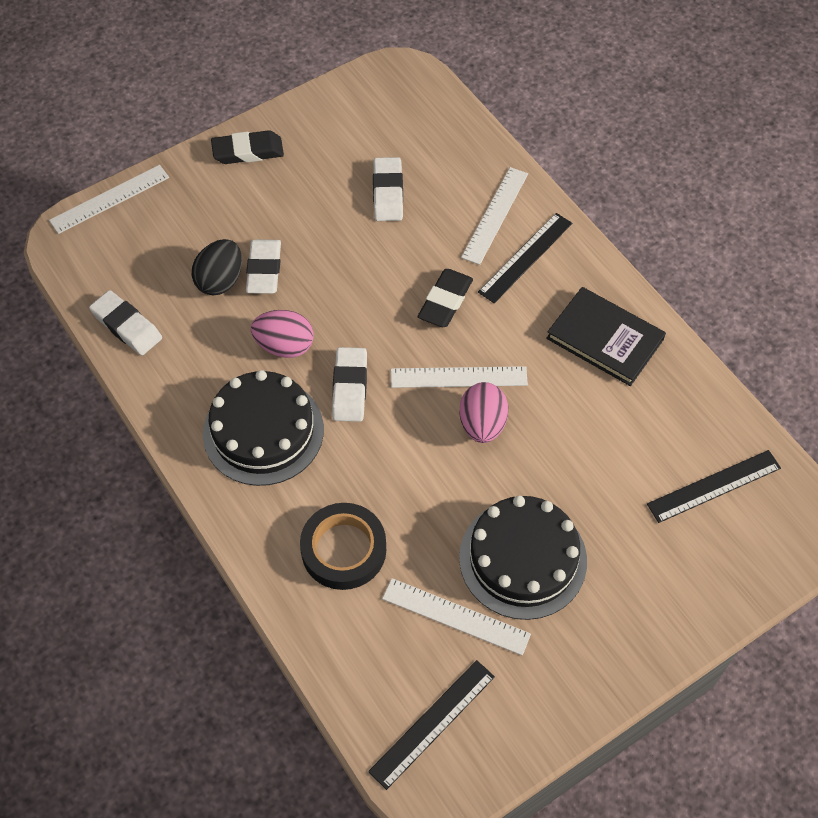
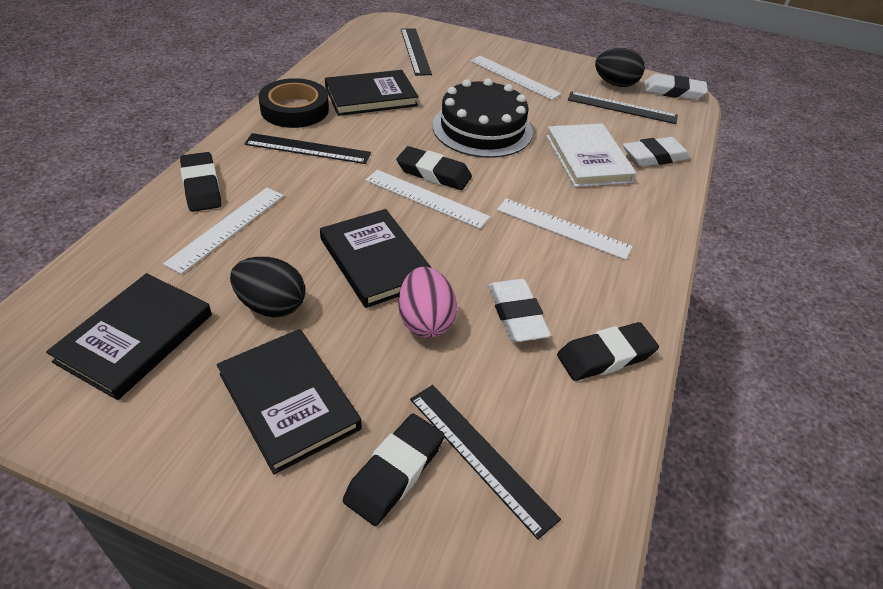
black book: 1 -> 4
black cake: 2 -> 1
black egg: 1 -> 2
black eraser: 2 -> 4
black ruler: 3 -> 4
pink egg: 2 -> 1
white book: 0 -> 1
white eraser: 4 -> 3

